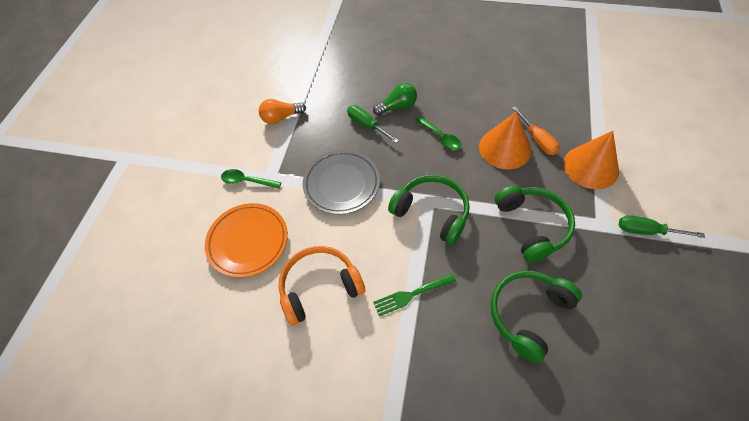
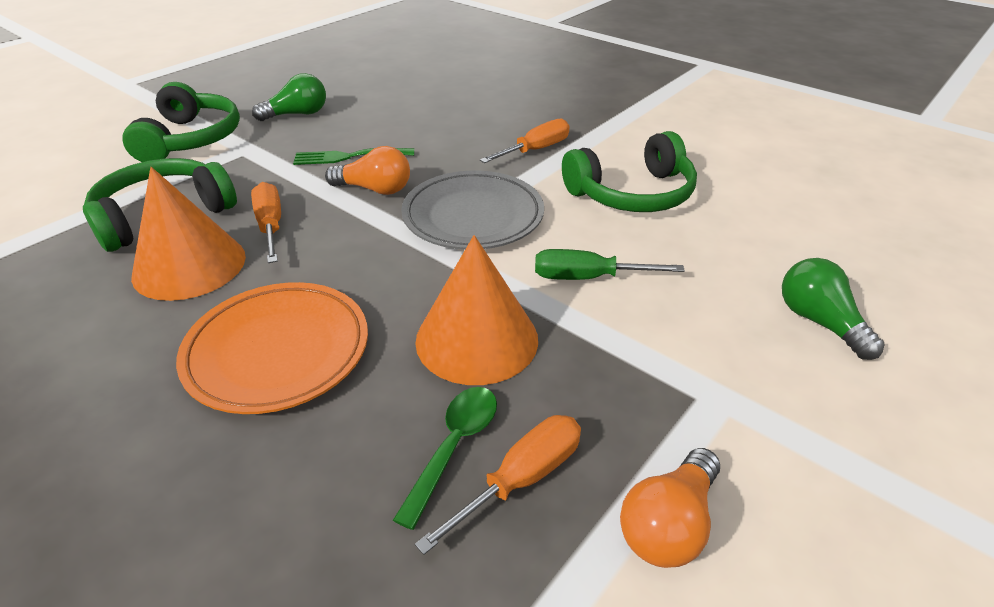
green light bulb: 1 -> 2
green screwdriver: 2 -> 1
green spoon: 2 -> 1
orange headphones: 1 -> 0
orange light bulb: 1 -> 2
orange screwdriver: 1 -> 3

